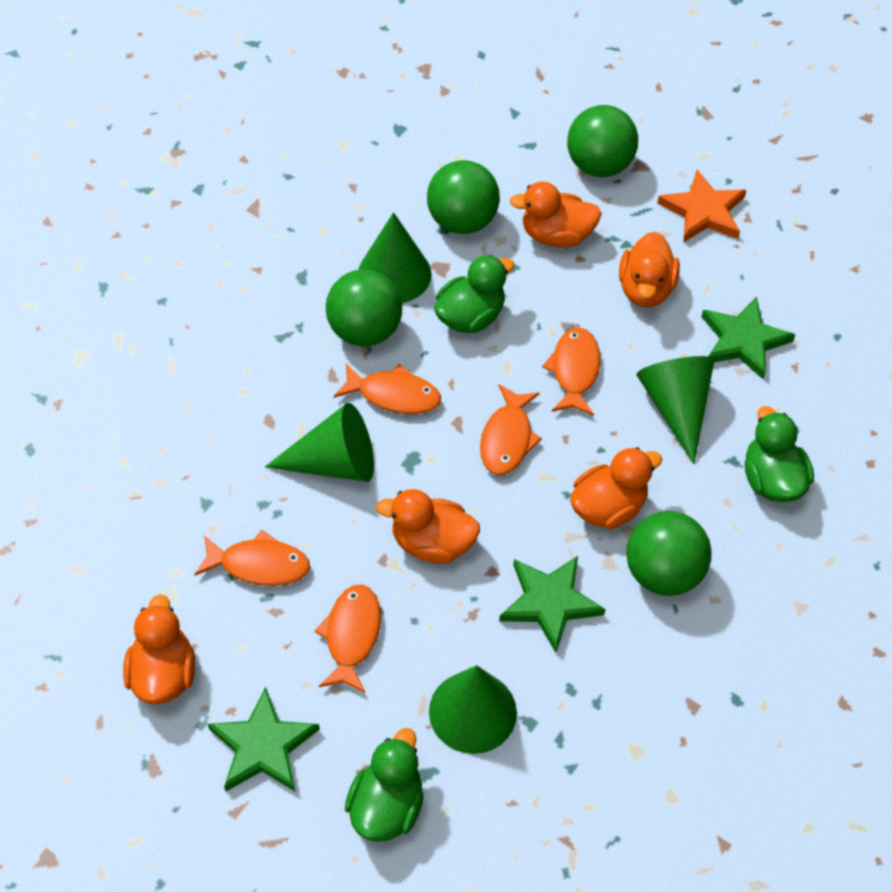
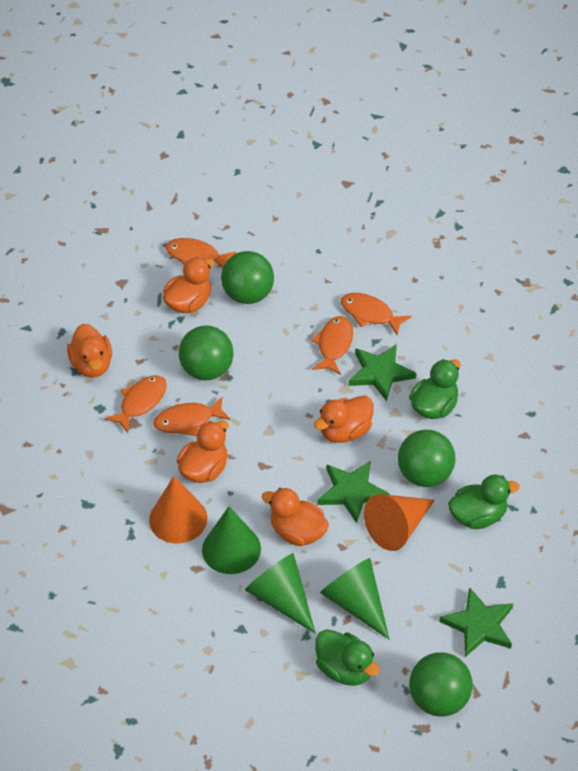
green cone: 4 -> 3
orange cone: 0 -> 2
orange star: 1 -> 0

